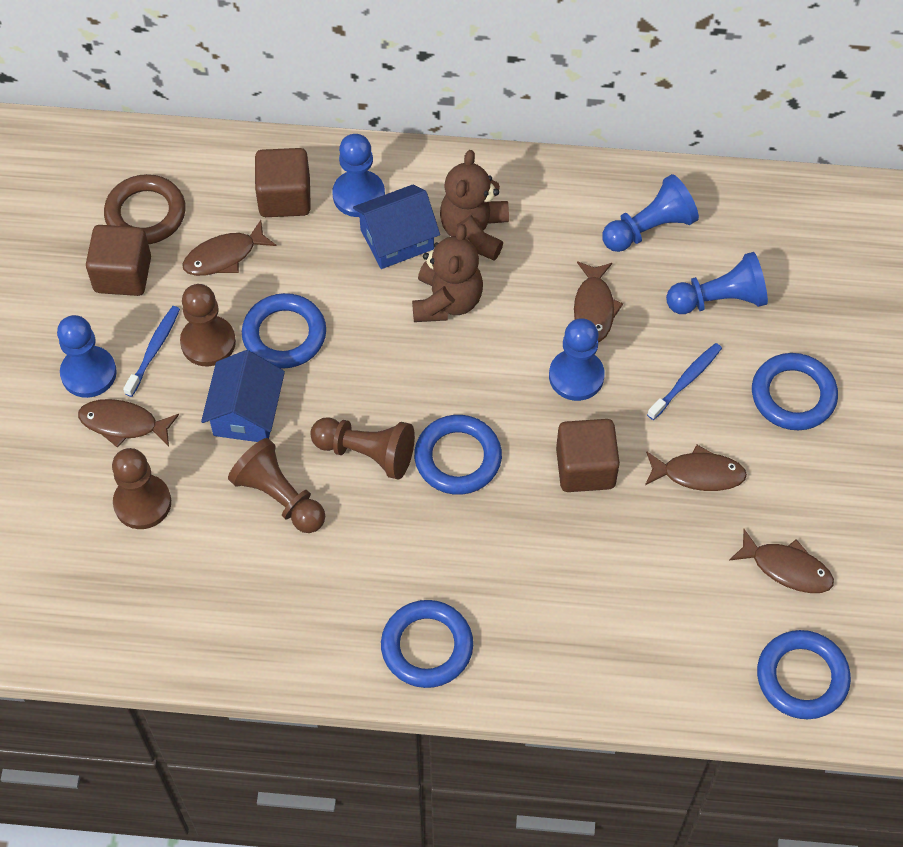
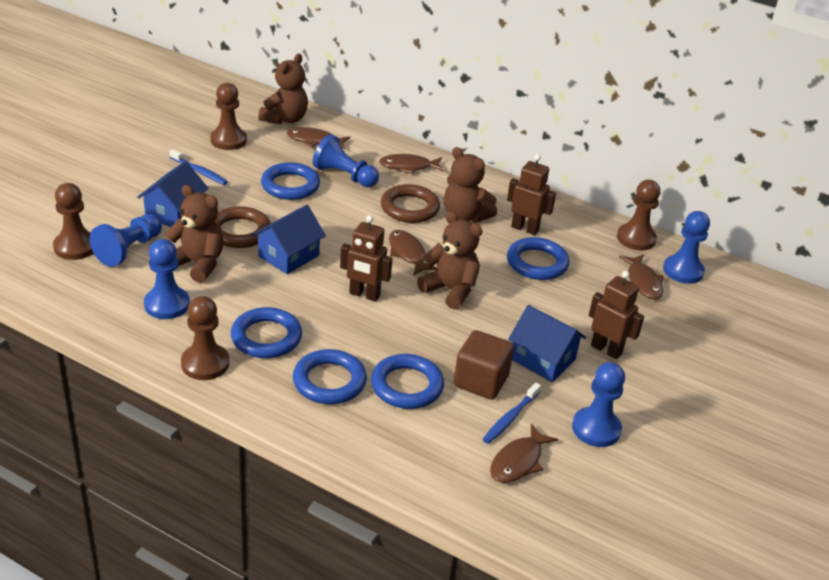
blue house: 2 -> 3
brown cube: 3 -> 1
brown ring: 1 -> 2
brown robot: 0 -> 3
brown teddy bear: 2 -> 4

